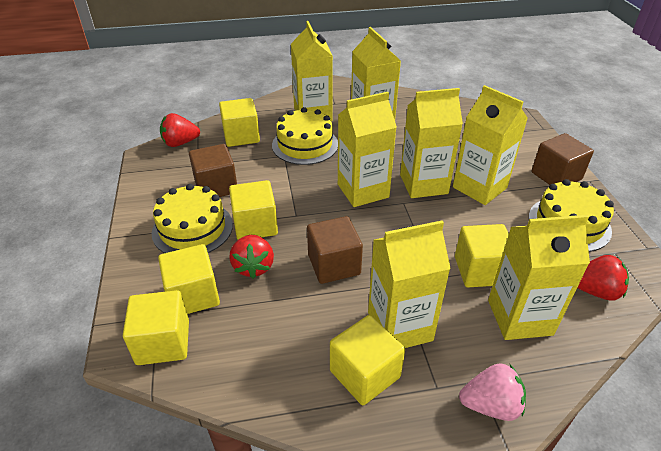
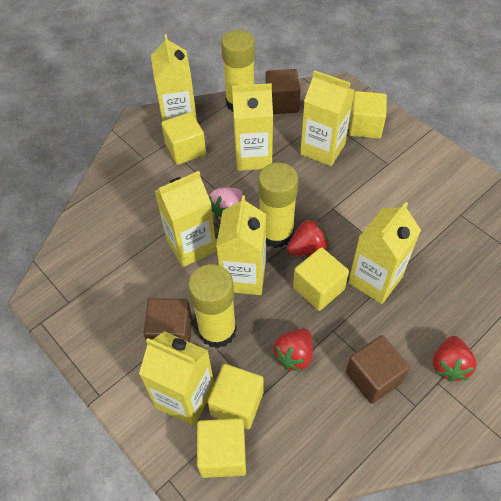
yellow cake: 3 -> 0
yellow cube: 6 -> 5
yellow glue stick: 0 -> 3

